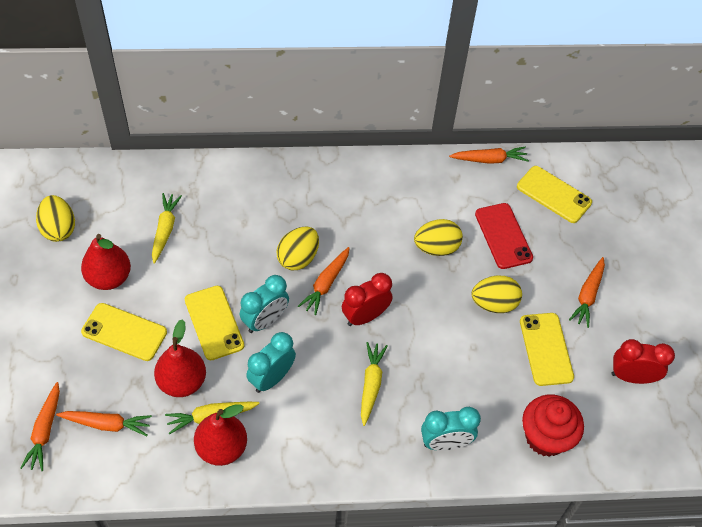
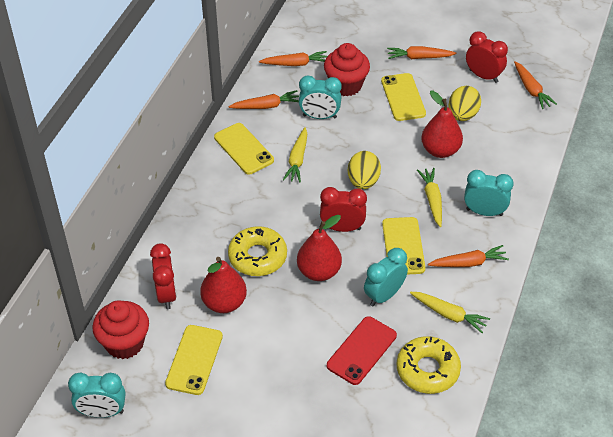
red clock: 2 -> 3
red cupcake: 1 -> 2
turquoise clock: 3 -> 4
yellow donut: 0 -> 2
yellow egg: 4 -> 2

